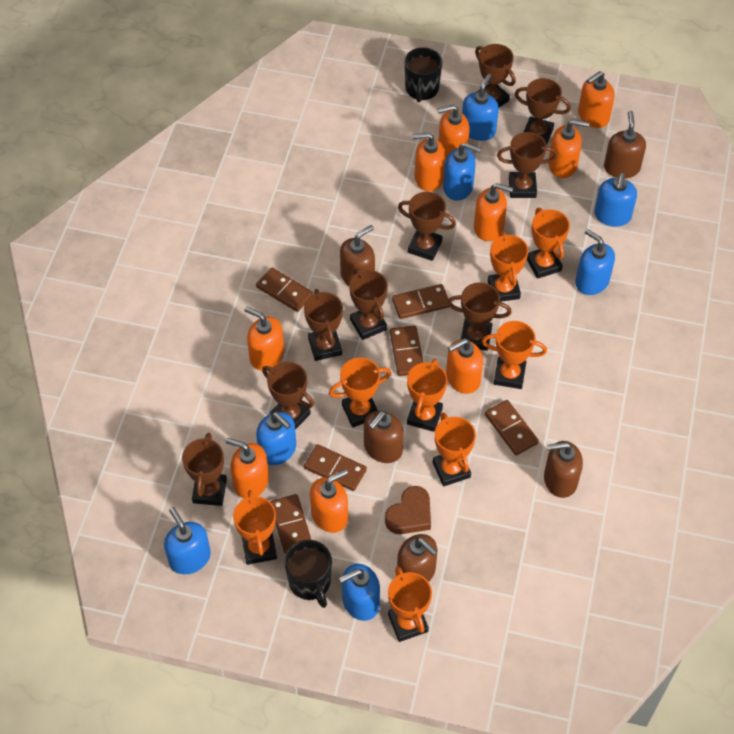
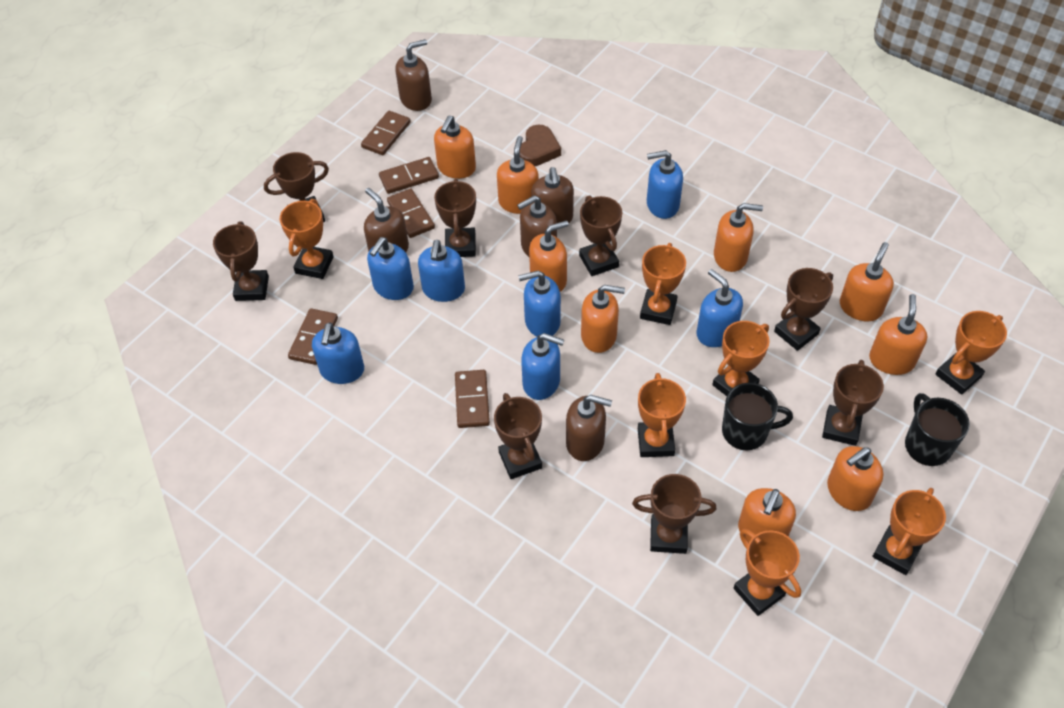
brown domino: 6 -> 5
brown trophy: 9 -> 8
orange trophy: 8 -> 7

